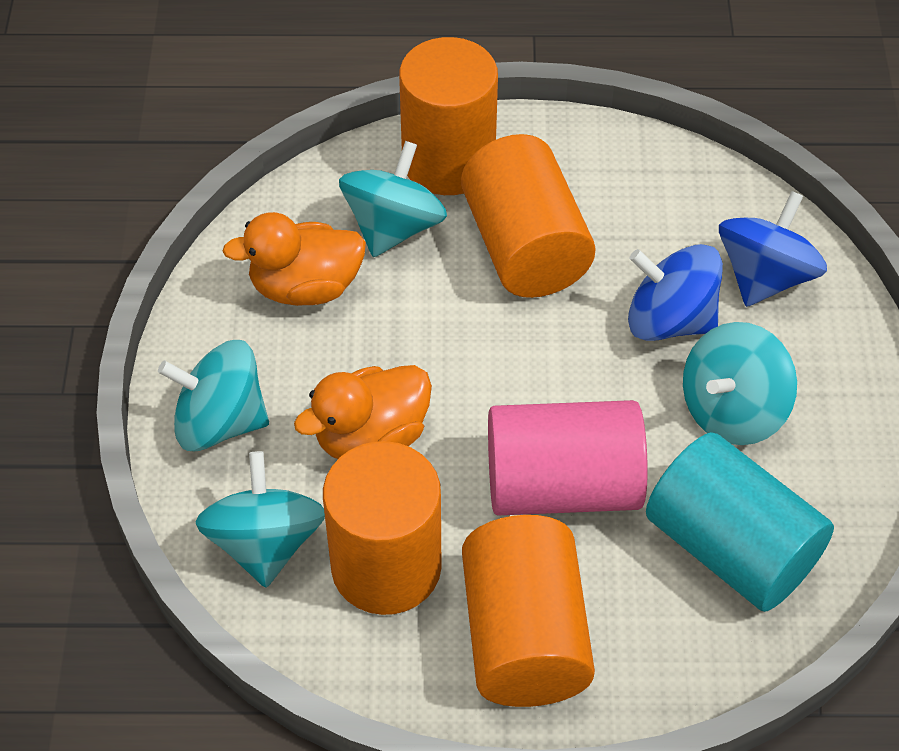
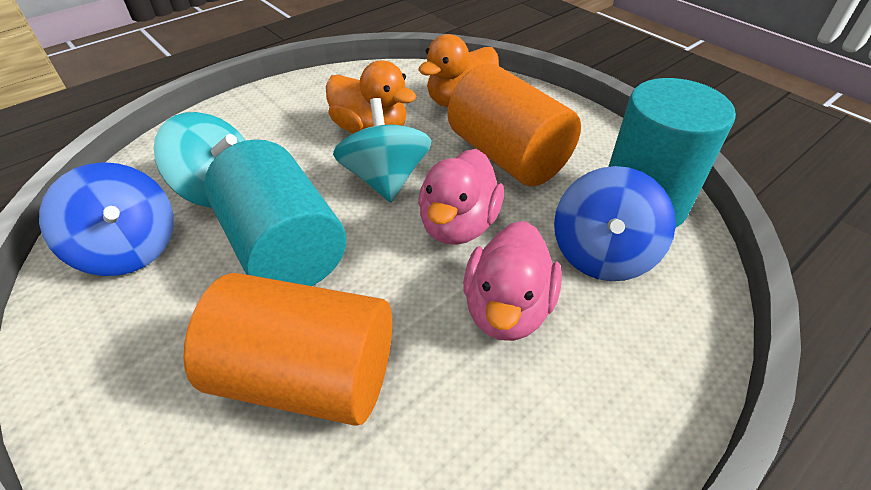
orange cylinder: 4 -> 2
pink cylinder: 1 -> 0
pink duck: 0 -> 2
turquoise cylinder: 1 -> 2
turquoise spinning top: 4 -> 2

